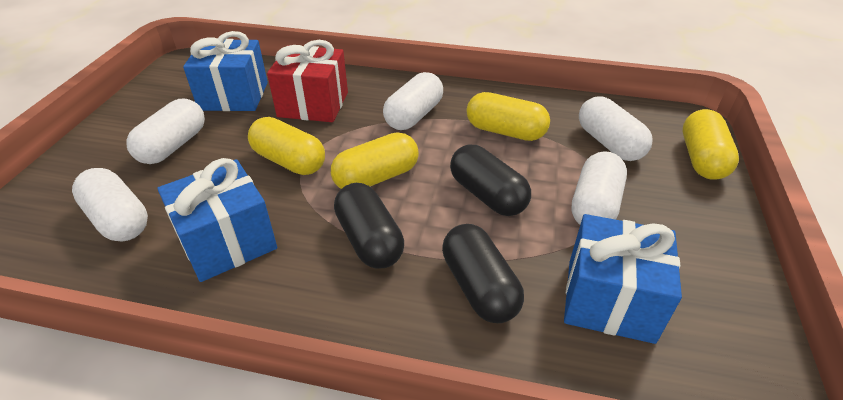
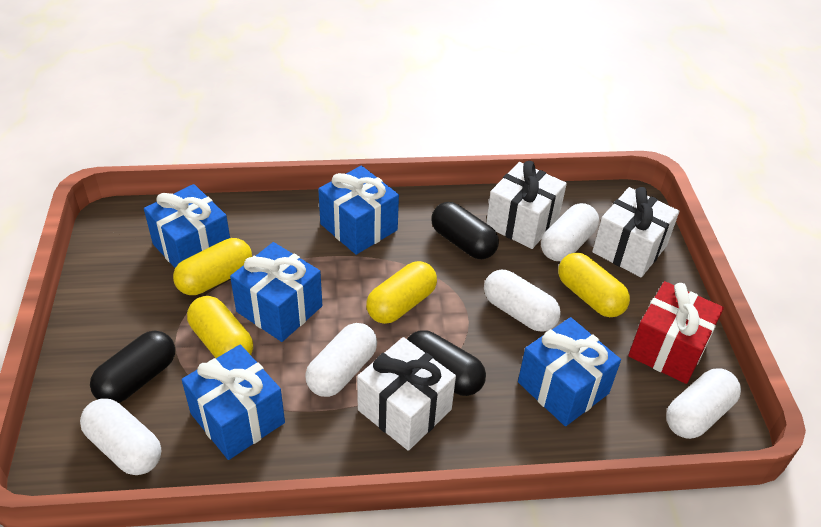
blue gift: 3 -> 5
white gift: 0 -> 3

